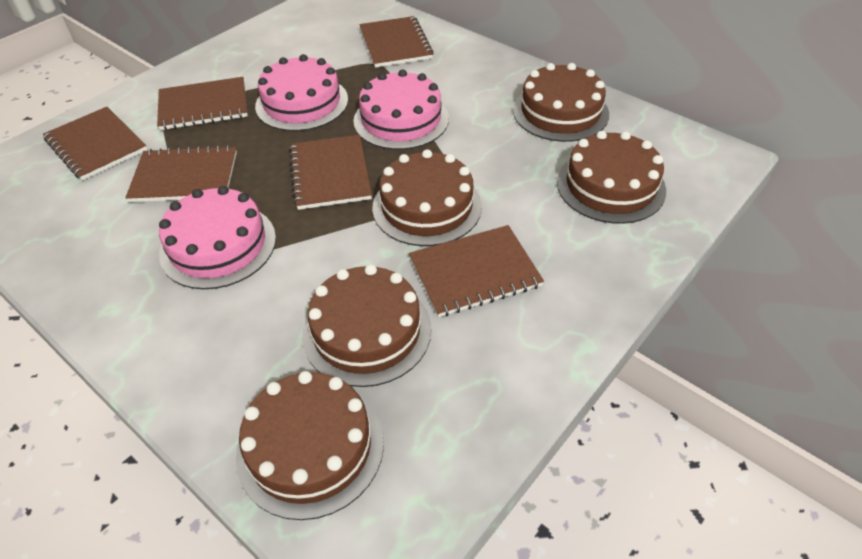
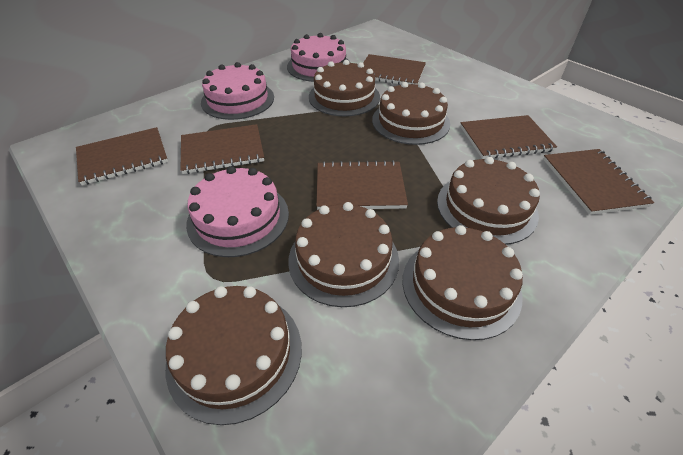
brown cake: 5 -> 6

